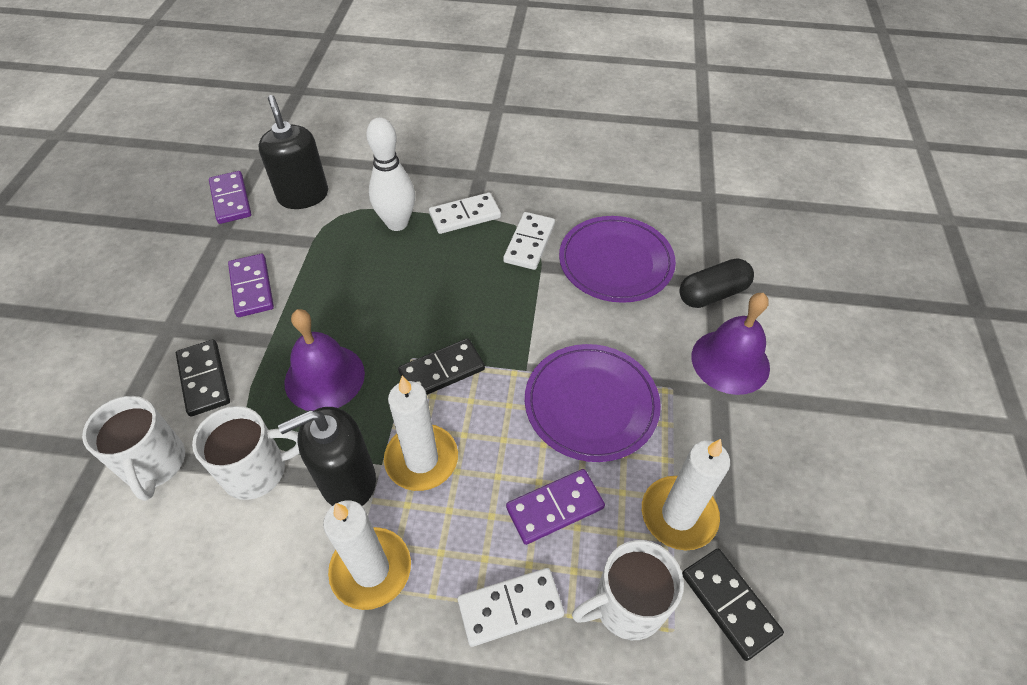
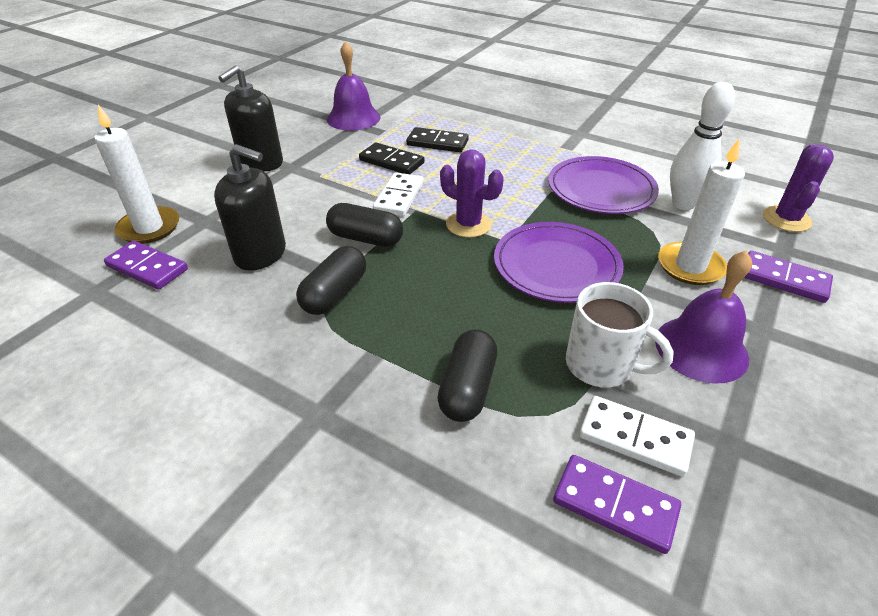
black capsule: 1 -> 3
black domino: 3 -> 2
purple cactus: 0 -> 2
white candle: 3 -> 2
white domino: 3 -> 2
white mug: 3 -> 1

